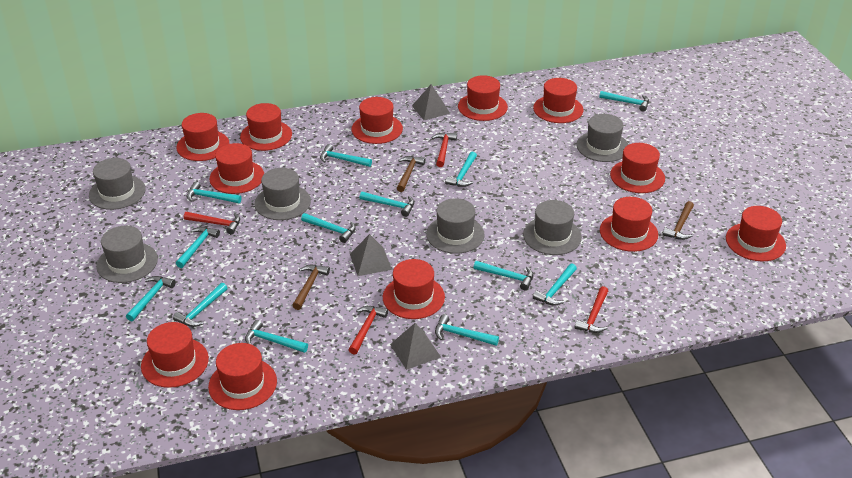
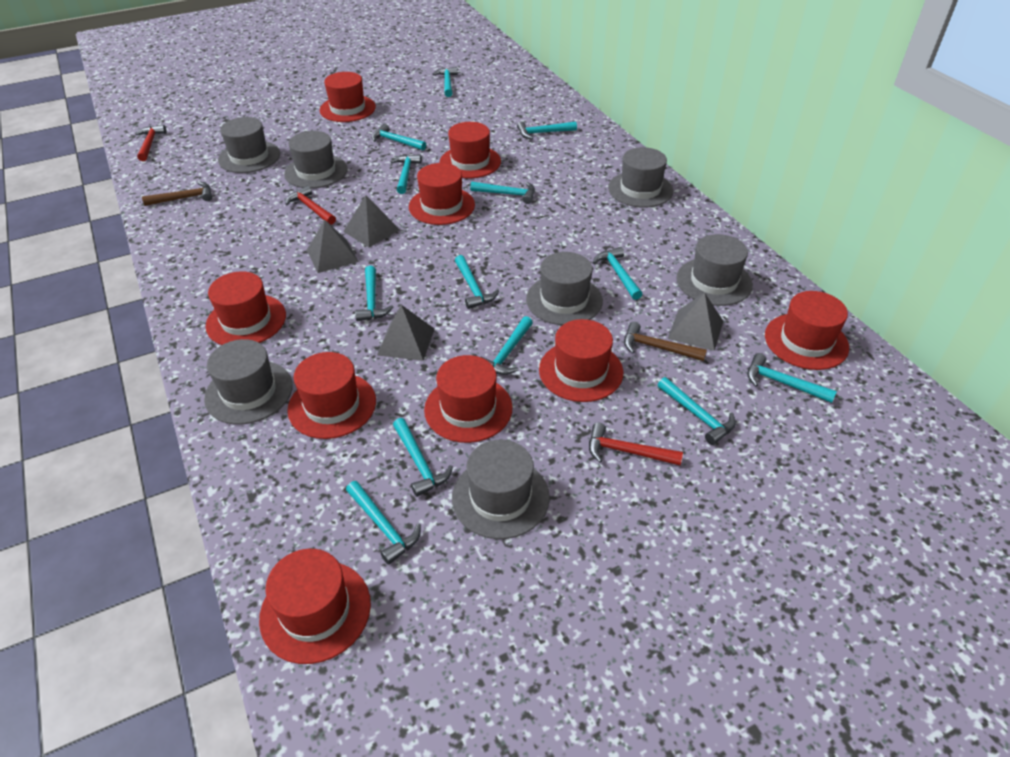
brown hammer: 3 -> 2
grey hat: 6 -> 7
grey pyramid: 3 -> 4
red hammer: 4 -> 3
red hat: 12 -> 9

